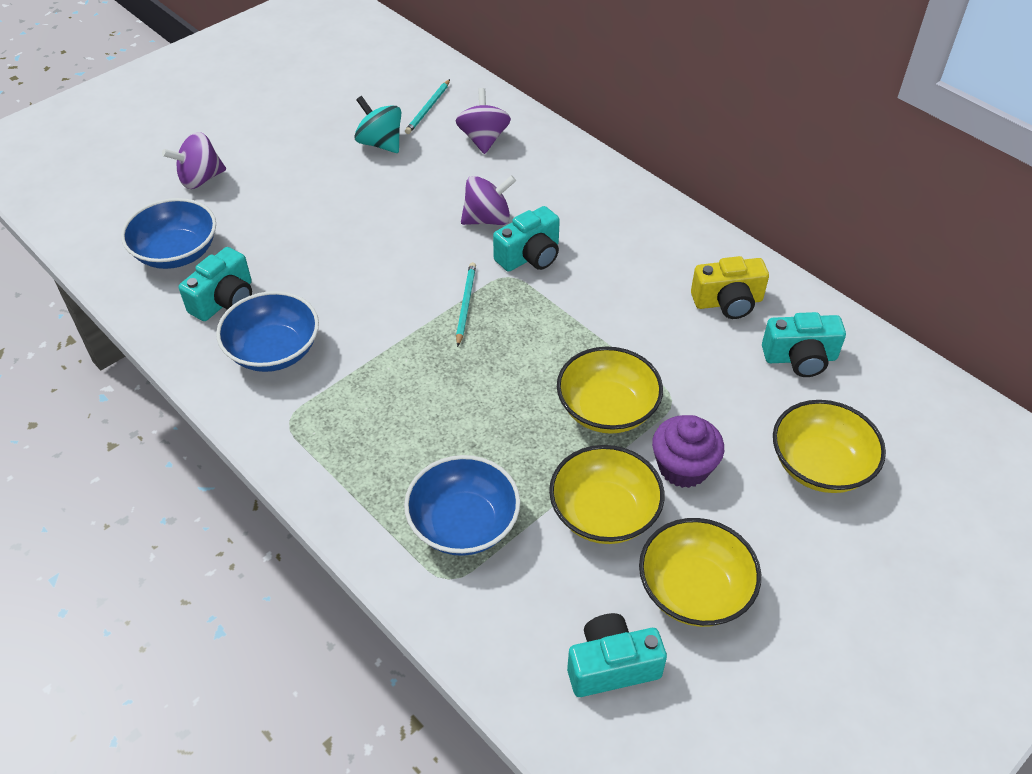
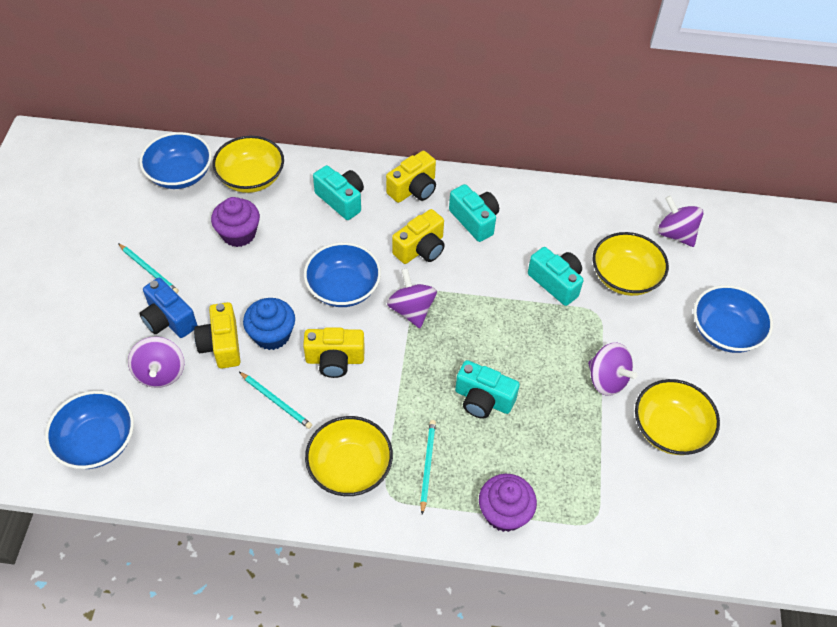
blue bowl: 3 -> 4
blue camera: 0 -> 1
blue cupcake: 0 -> 1
purple cupcake: 1 -> 2
purple spinning top: 3 -> 4
turquoise pencil: 2 -> 3
turquoise spinning top: 1 -> 0
yellow camera: 1 -> 4

